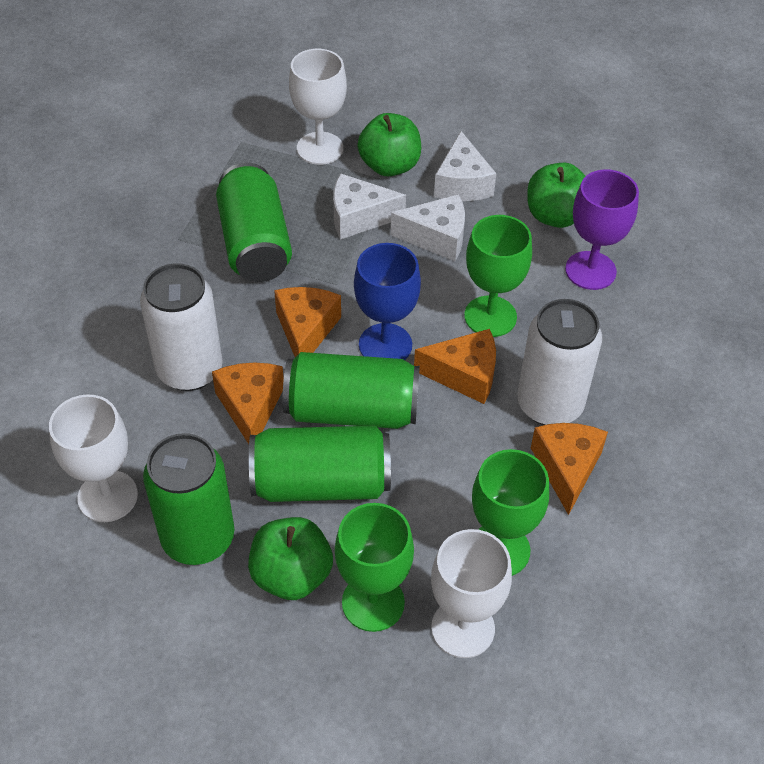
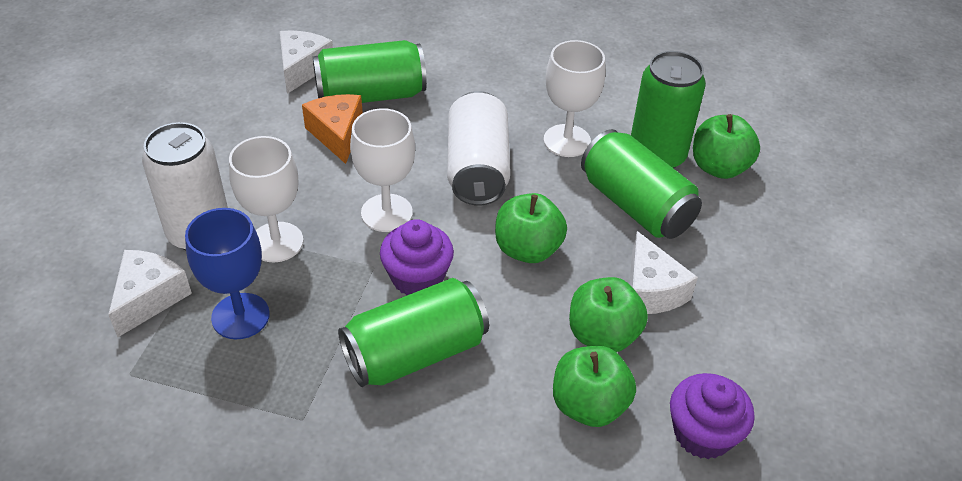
green apple: 3 -> 4
green goblet: 3 -> 0
orange cheese: 4 -> 1
purple cupcake: 0 -> 2
purple goblet: 1 -> 0

